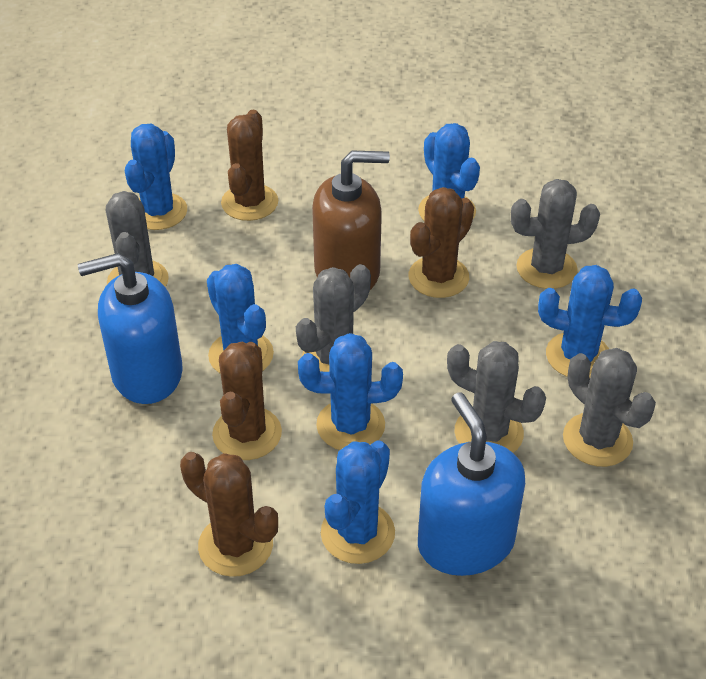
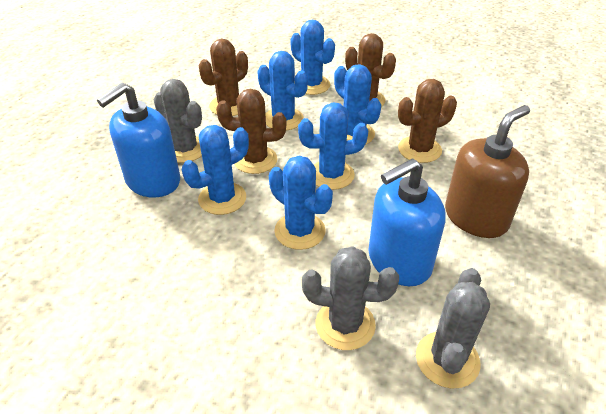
grey cactus: 5 -> 3

